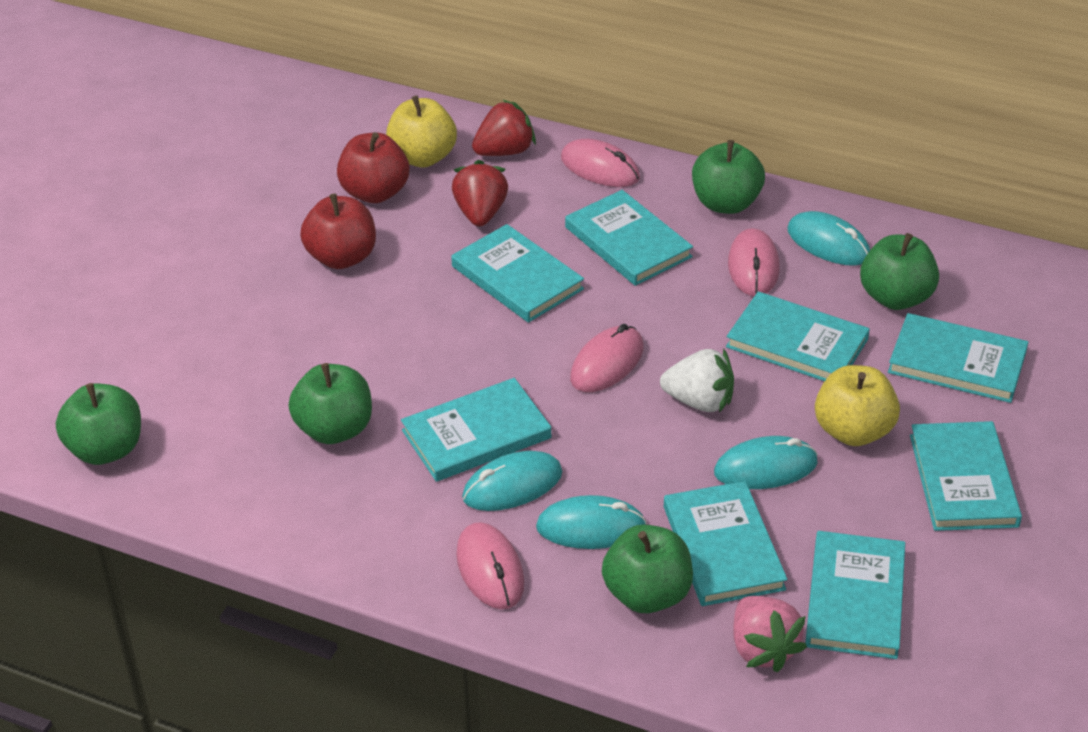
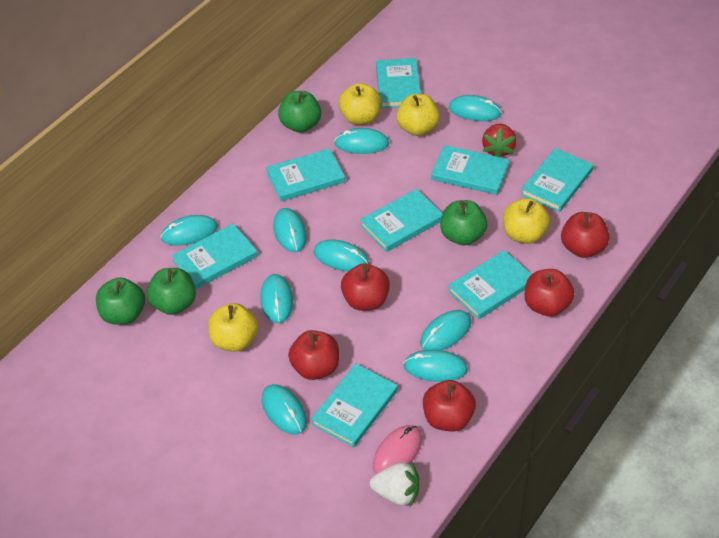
green apple: 5 -> 4
pink mouse: 4 -> 1
pink strawberry: 1 -> 0
red apple: 2 -> 5
red strawberry: 2 -> 1
turquoise mouse: 4 -> 9
yellow apple: 2 -> 4

